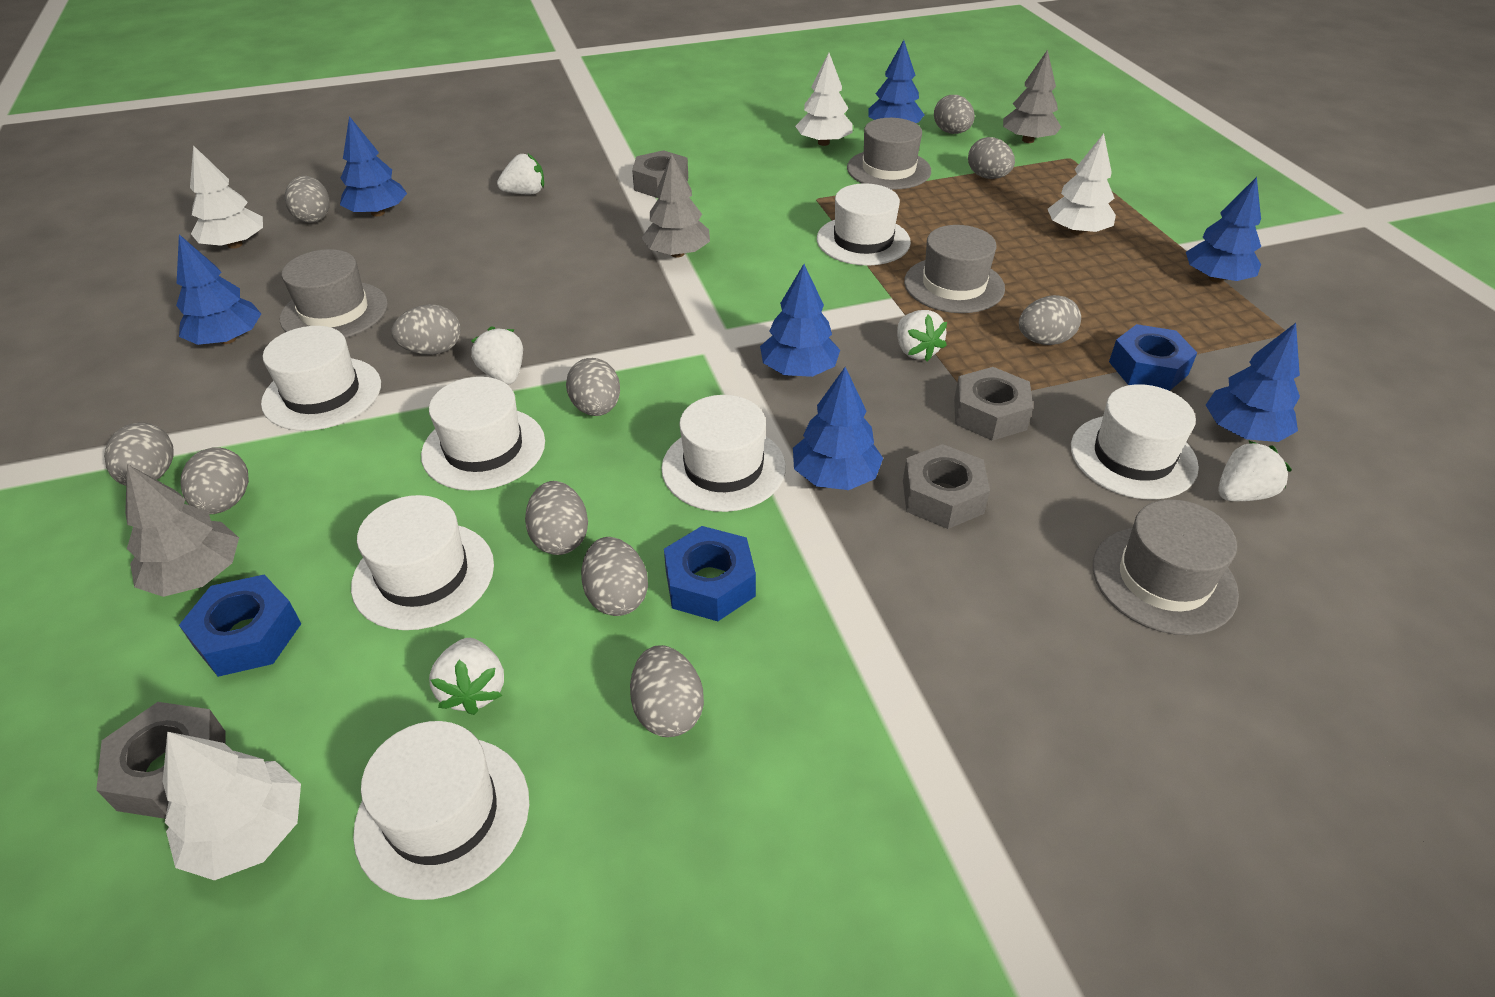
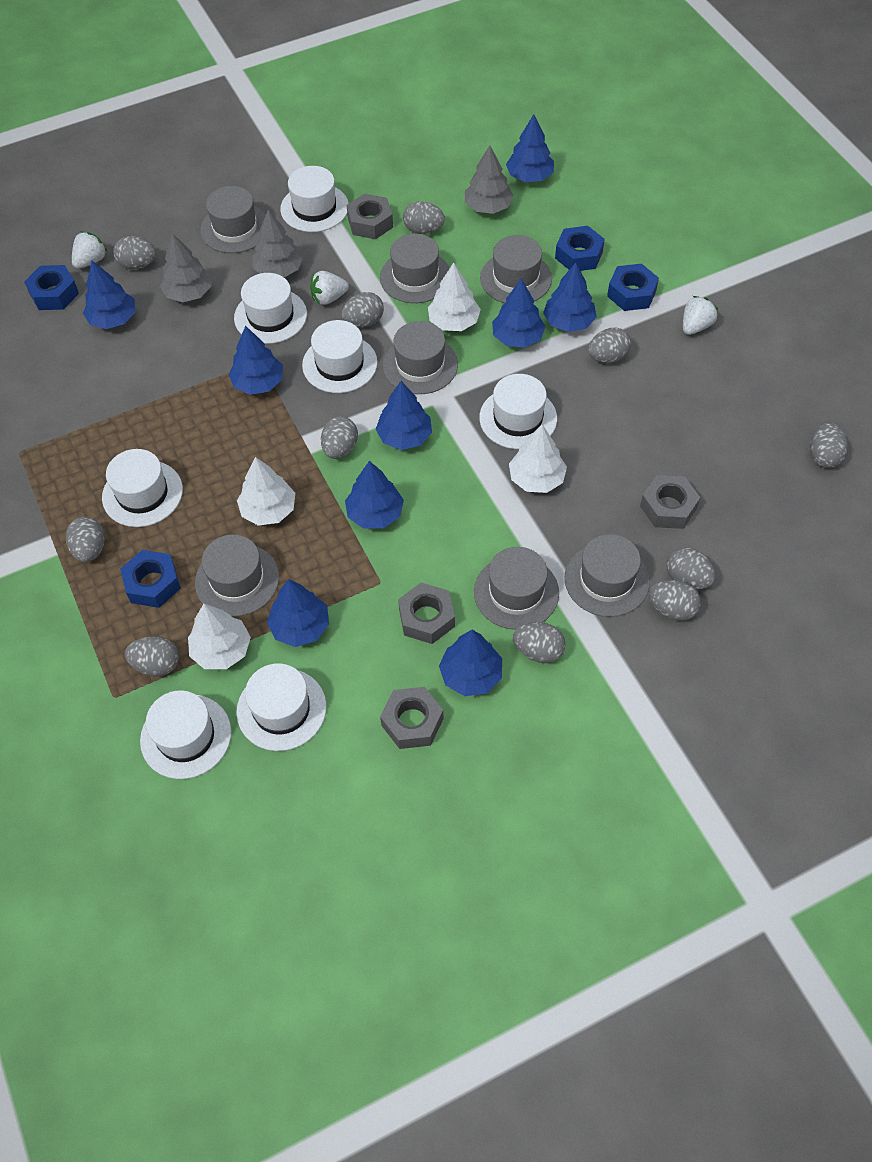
blue nut: 3 -> 4
blue tree: 7 -> 9
grey hat: 4 -> 7
white strawberry: 5 -> 3

